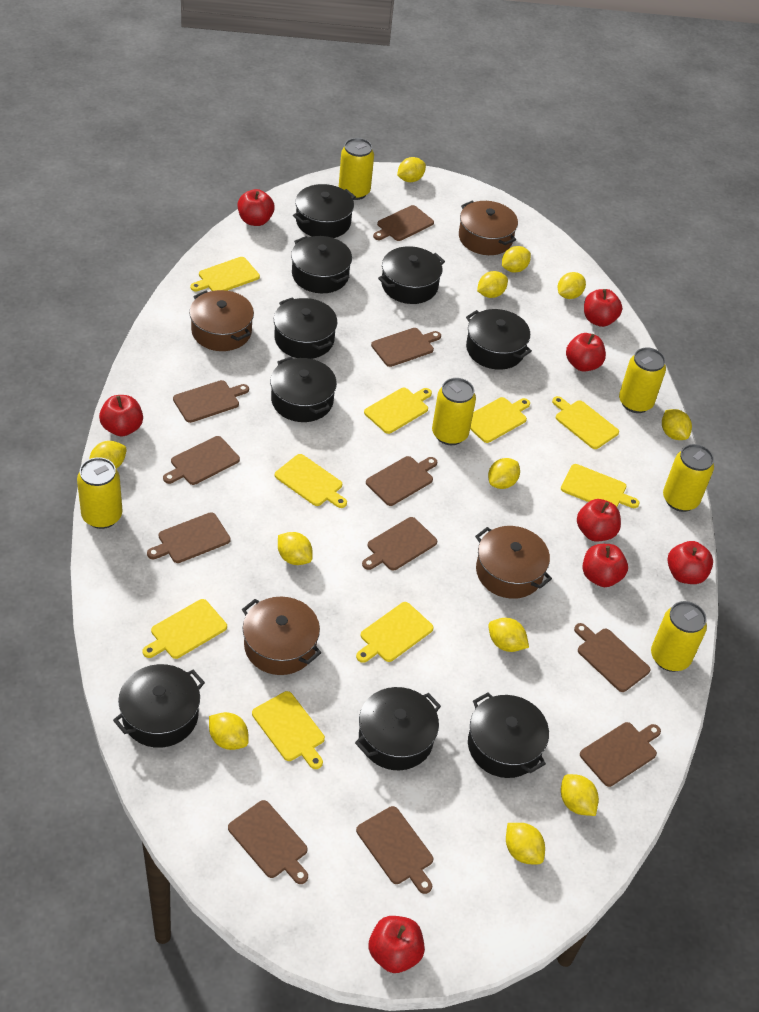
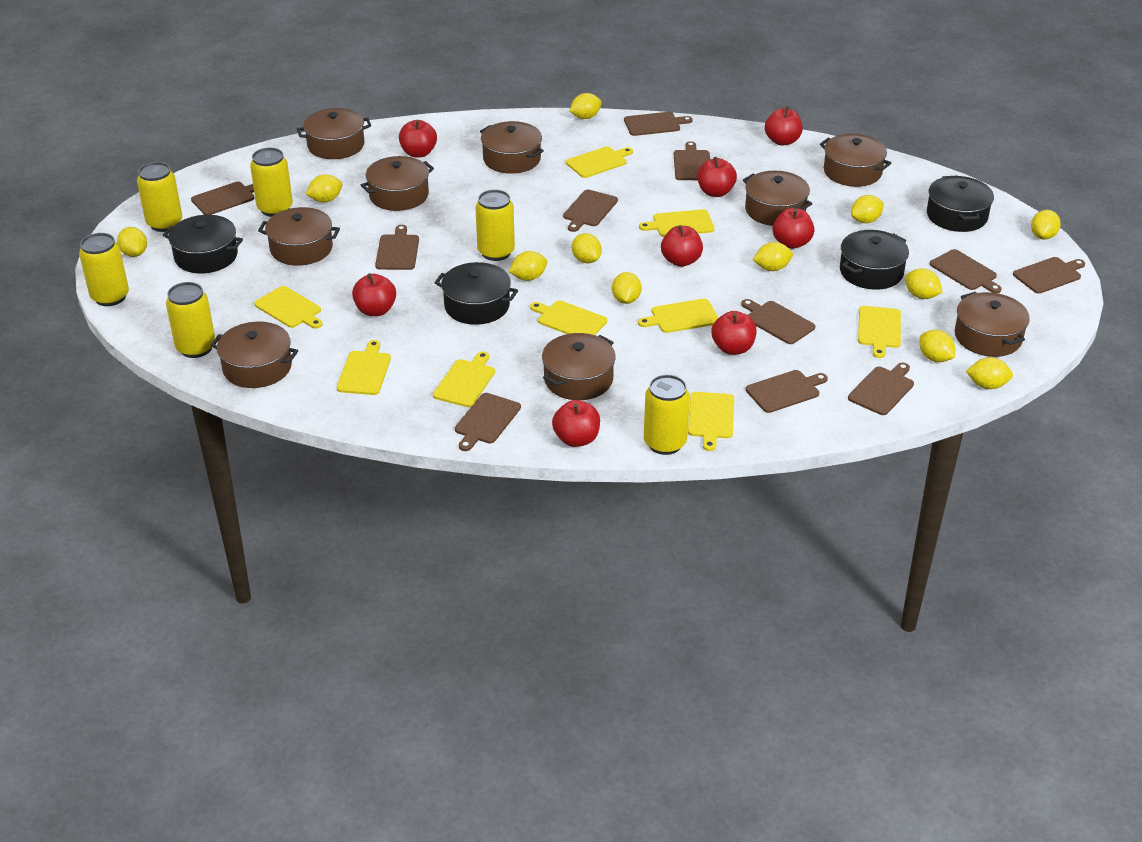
black pot: 9 -> 4
brown pot: 4 -> 9

